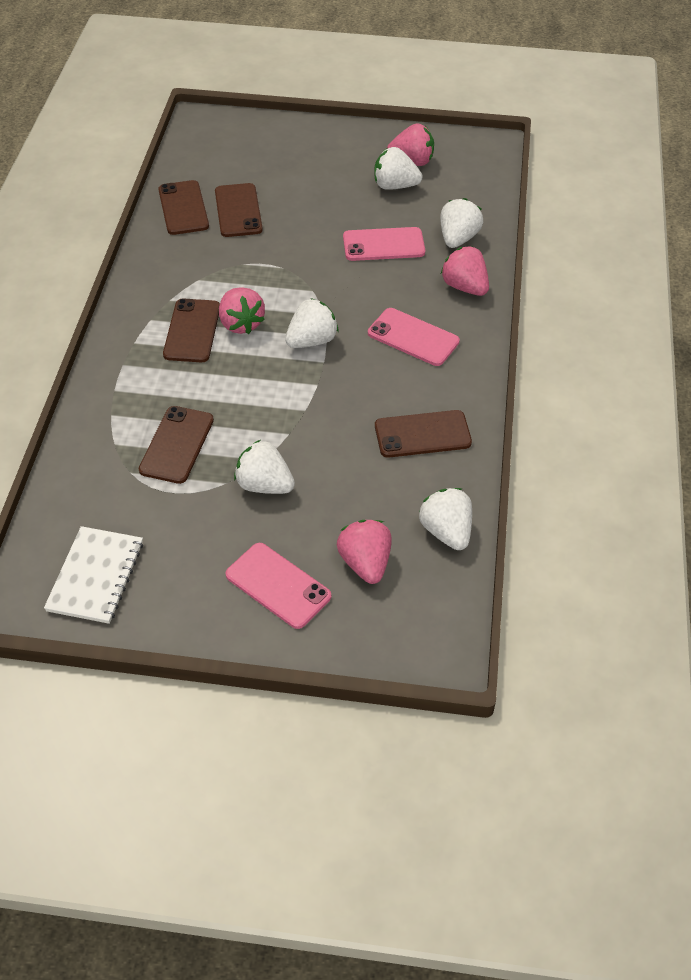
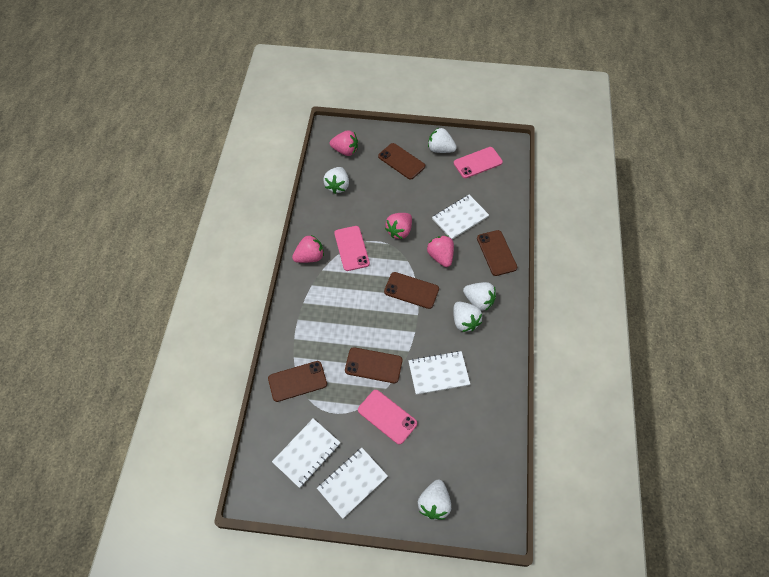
white notebook: 1 -> 4

